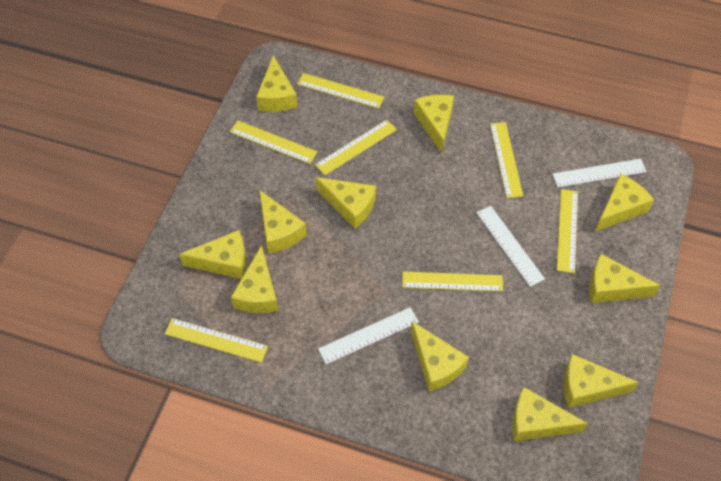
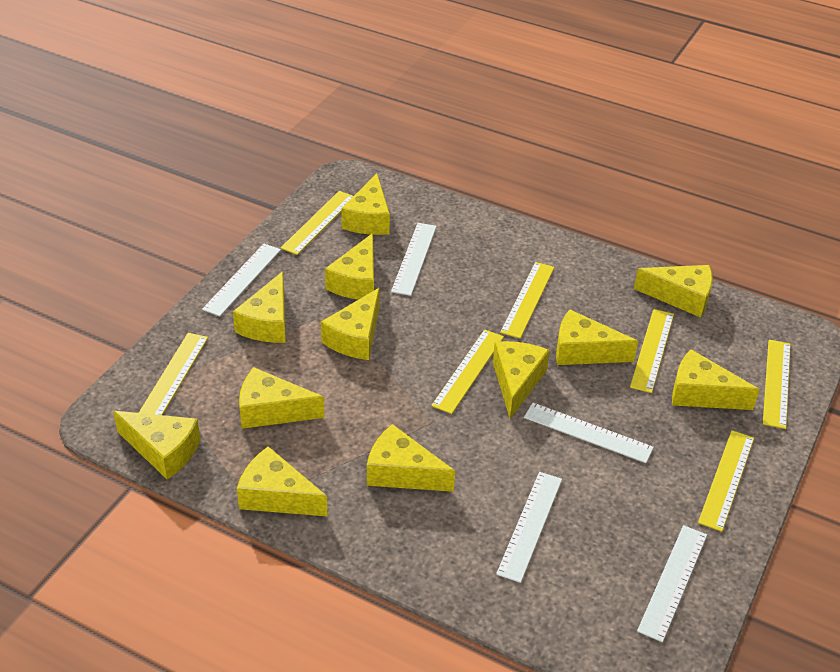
white ruler: 3 -> 5
yellow cheese: 11 -> 12

